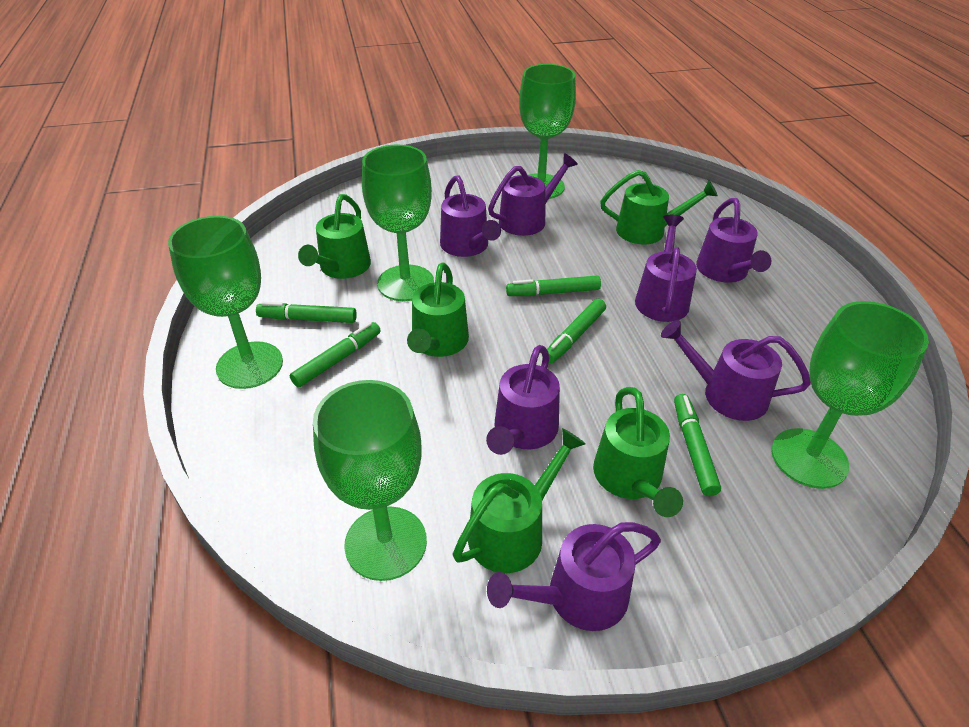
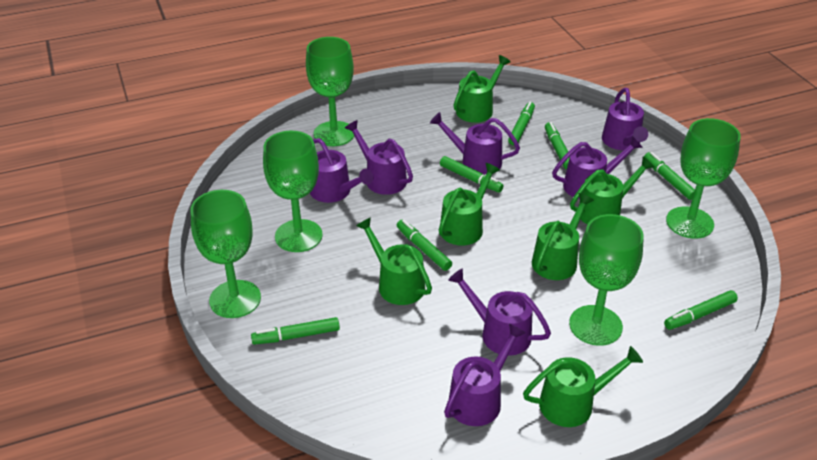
green marker: 5 -> 7
green watering can: 5 -> 6

